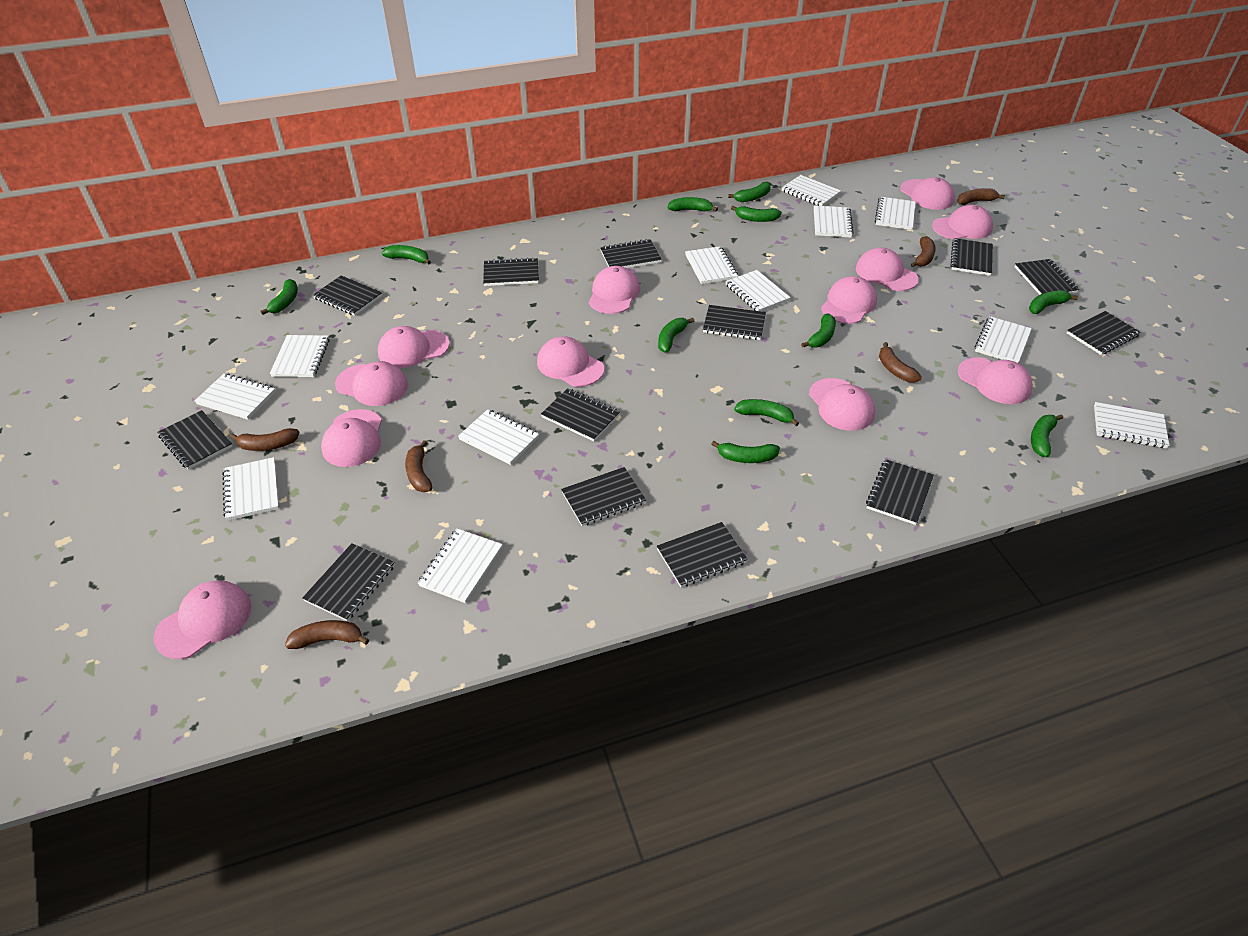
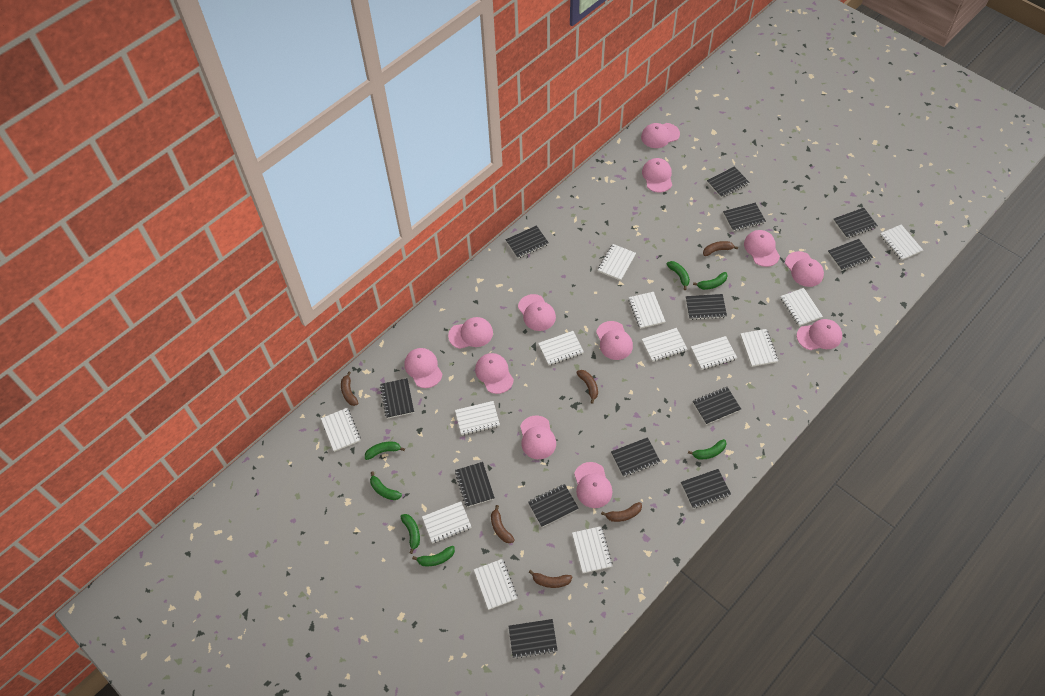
green banana: 11 -> 7
white notebook: 12 -> 13

